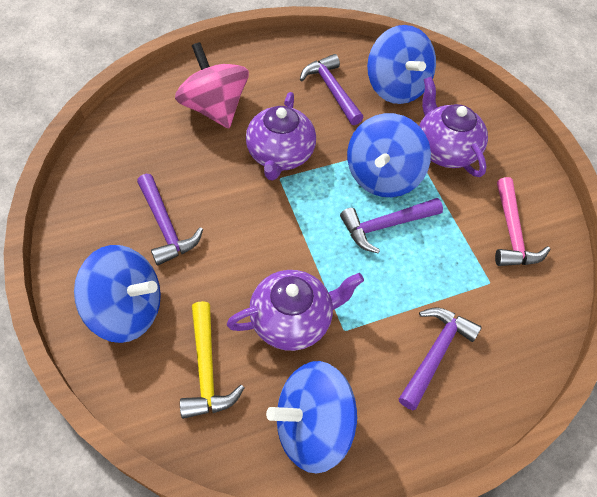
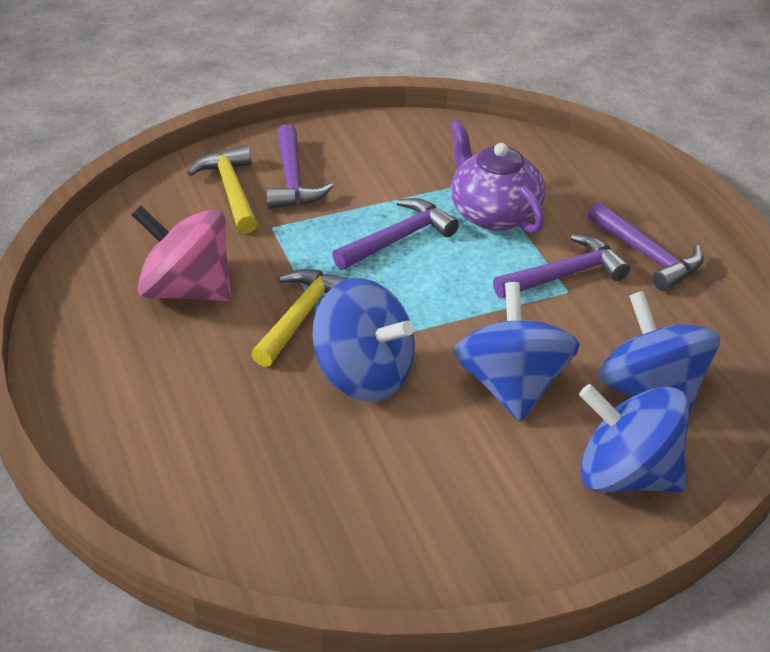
pink hammer: 1 -> 0
purple teapot: 3 -> 1
yellow hammer: 1 -> 2

